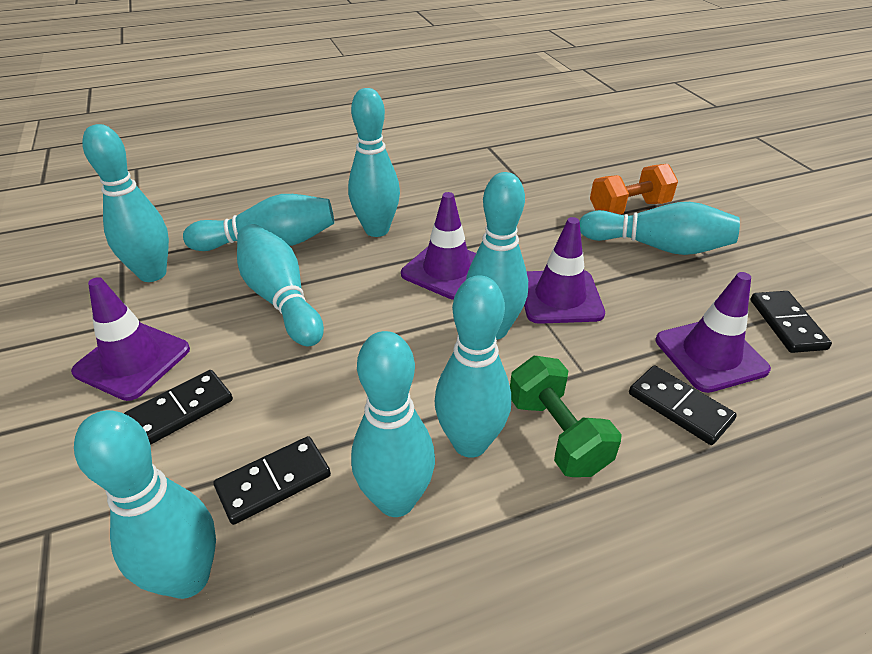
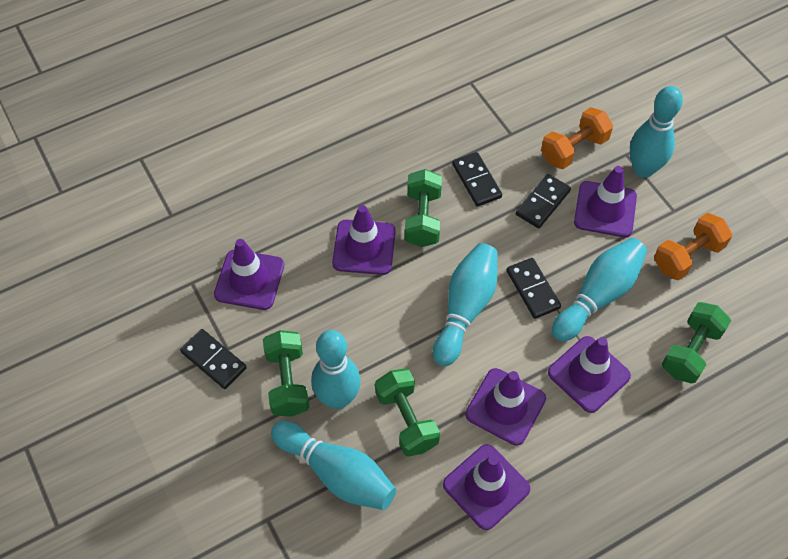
green dumbbell: 1 -> 4
orange dumbbell: 1 -> 2
purple traffic cone: 4 -> 6
turquoise bowling pin: 9 -> 5

